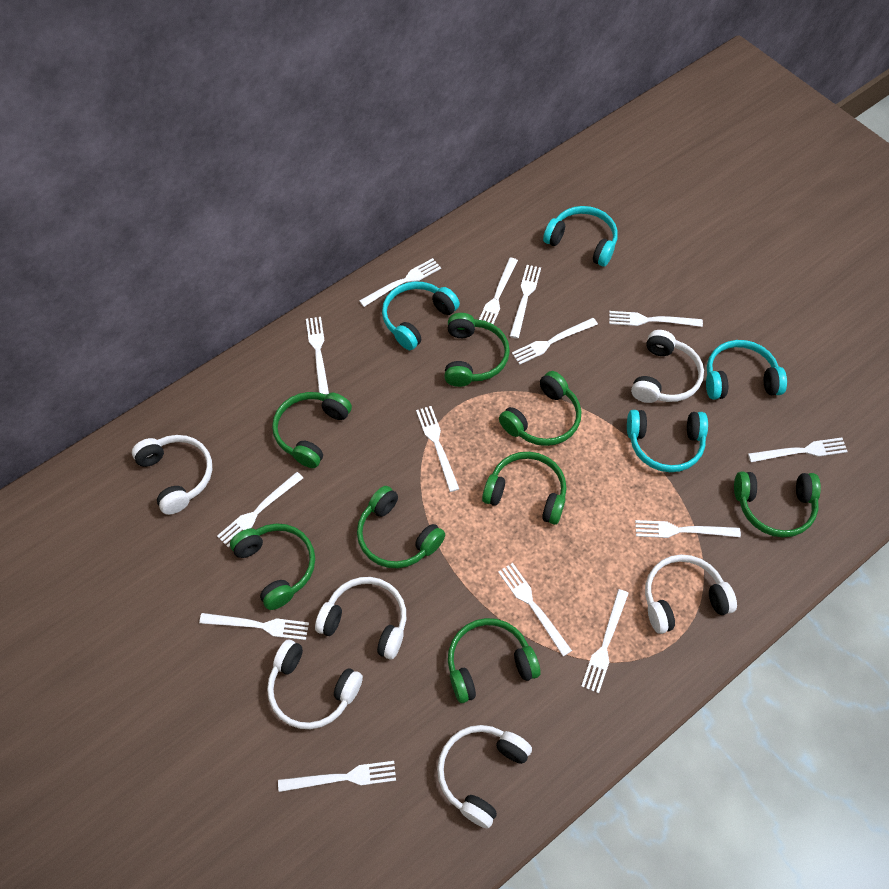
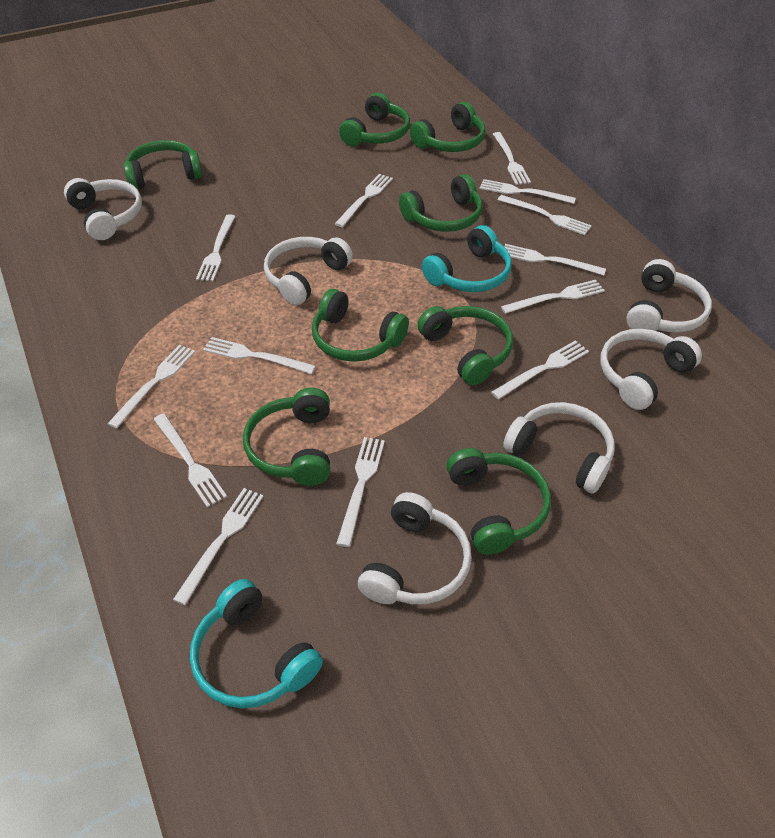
turquoise headphones: 4 -> 2
white fork: 14 -> 13

